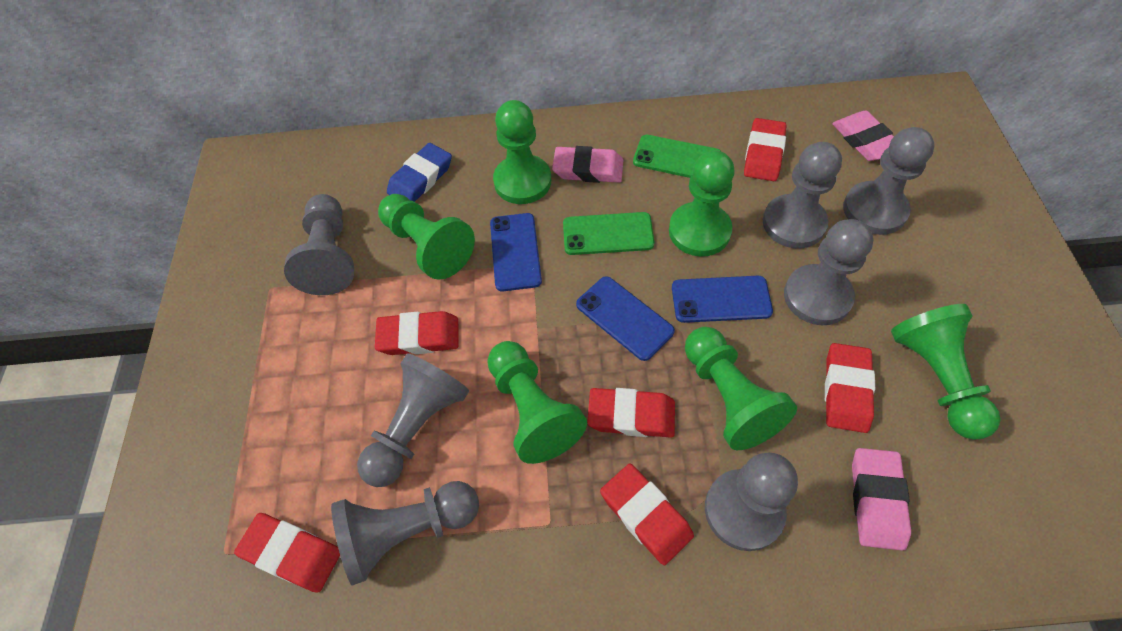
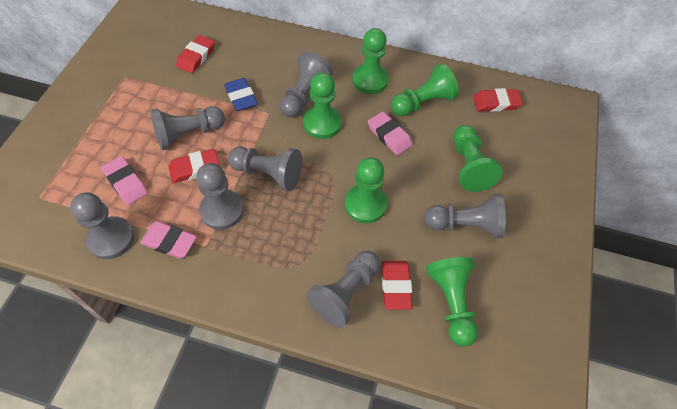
blue phone: 3 -> 0
green phone: 2 -> 0
red eraser: 6 -> 4

